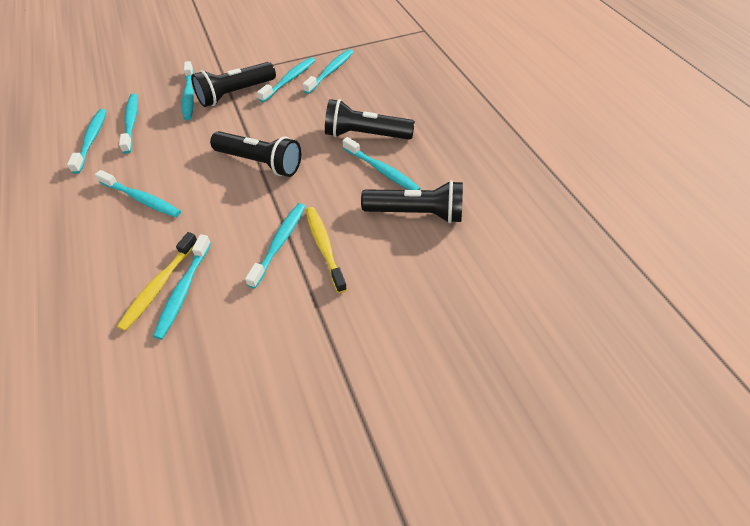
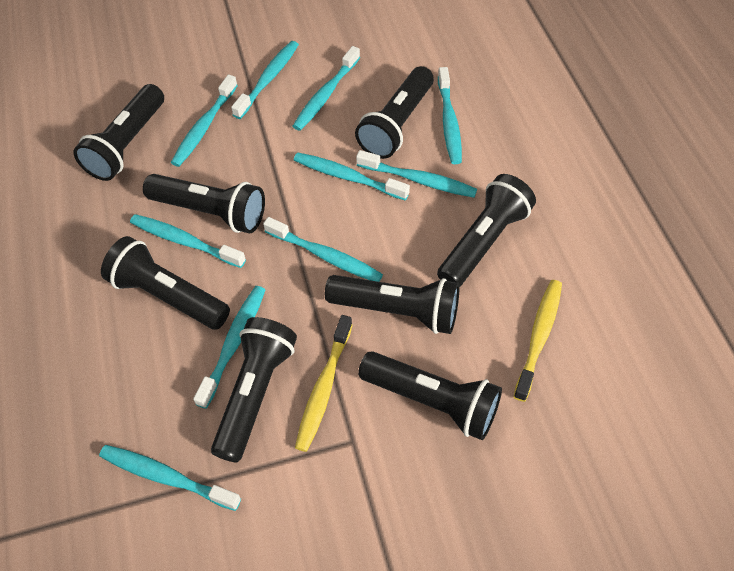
black flashlight: 4 -> 8
turquoise toothbrush: 9 -> 10

